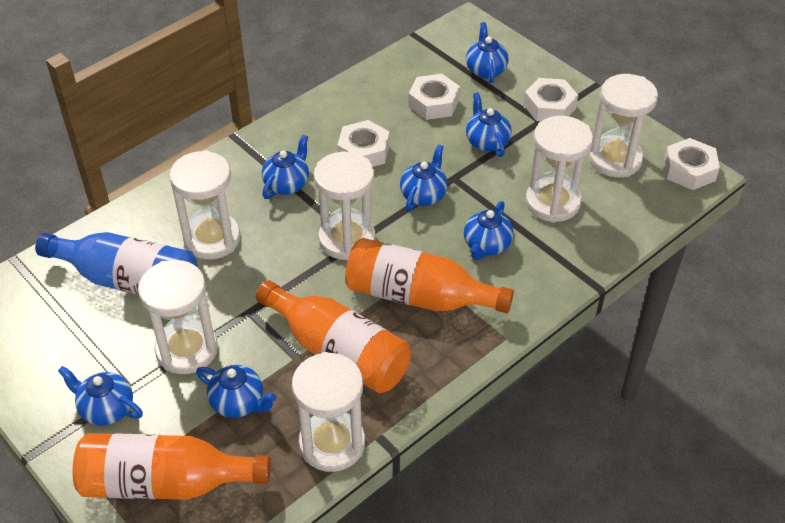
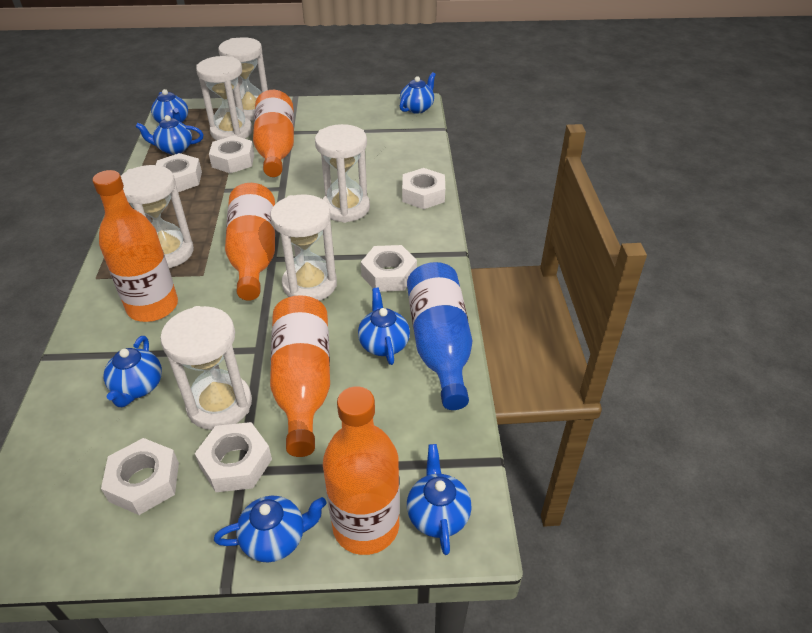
orange bottle: 3 -> 5
white nut: 4 -> 6

